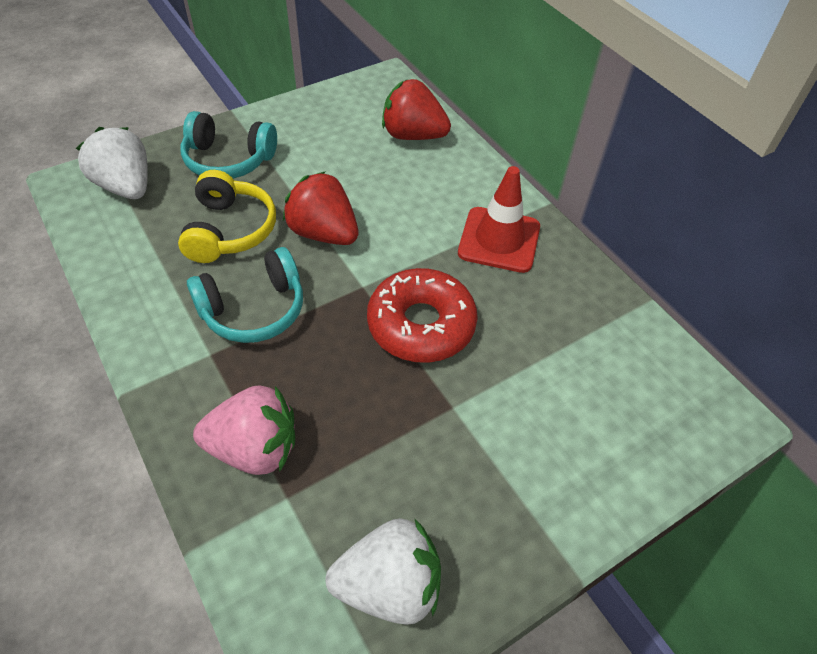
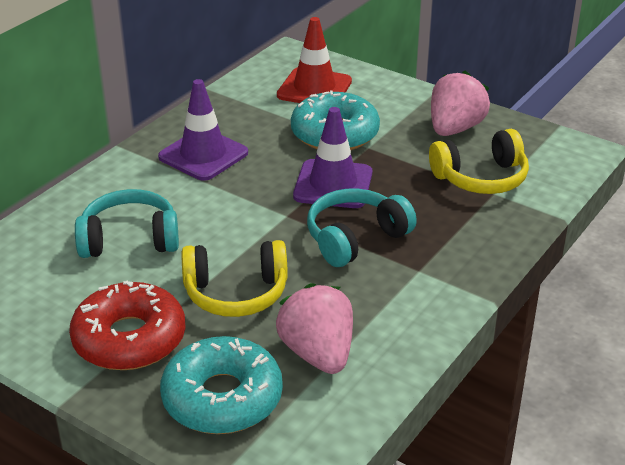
pink strawberry: 1 -> 2
purple traffic cone: 0 -> 2
red strawberry: 2 -> 0
turquoise donut: 0 -> 2
white strawberry: 2 -> 0
yellow headphones: 1 -> 2

